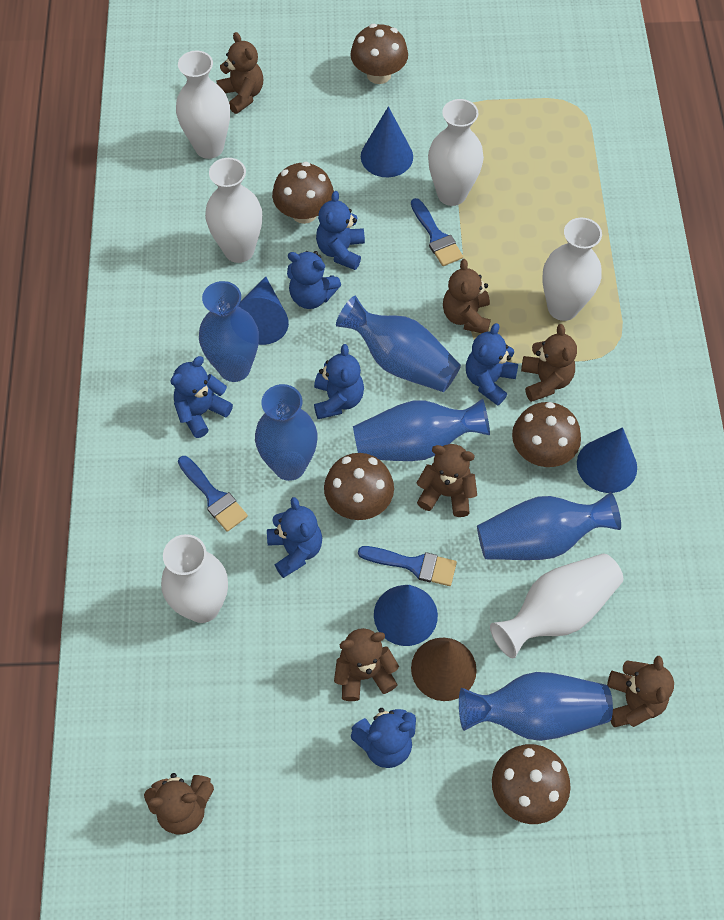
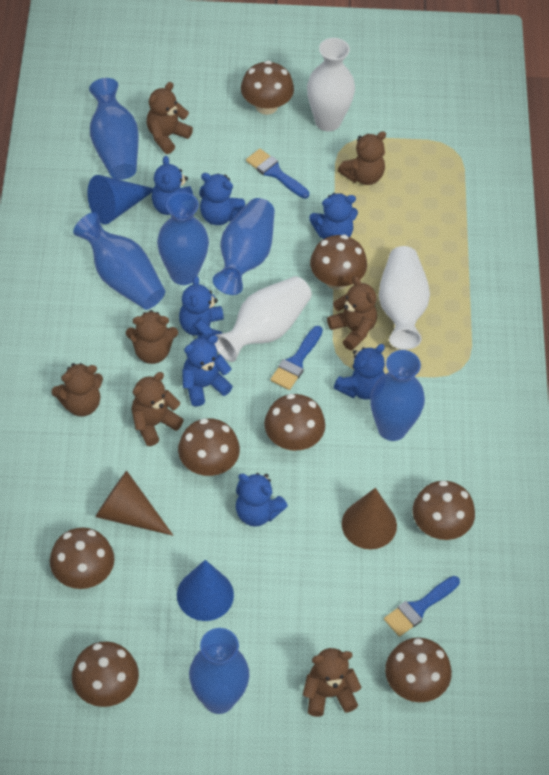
blue cone: 4 -> 2
brown cone: 1 -> 2
brown mushroom: 5 -> 8
white vase: 6 -> 3

